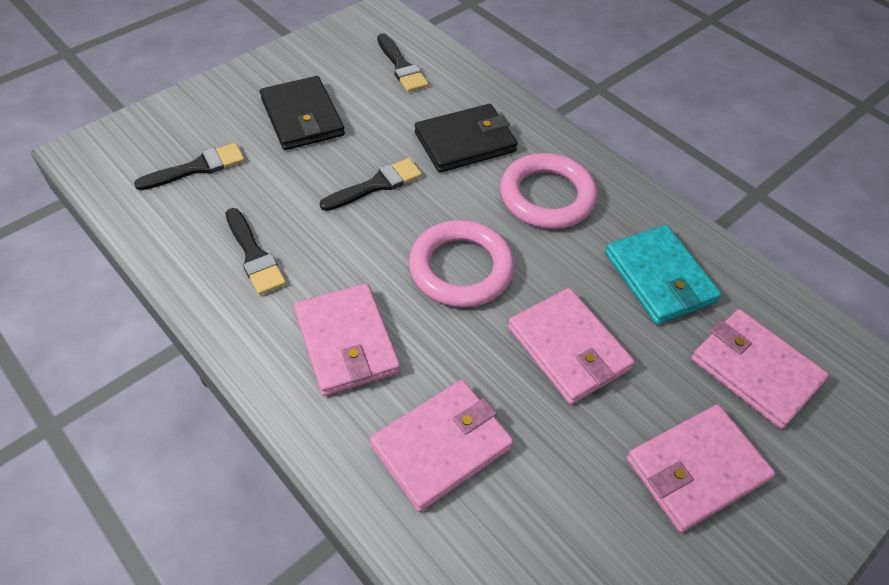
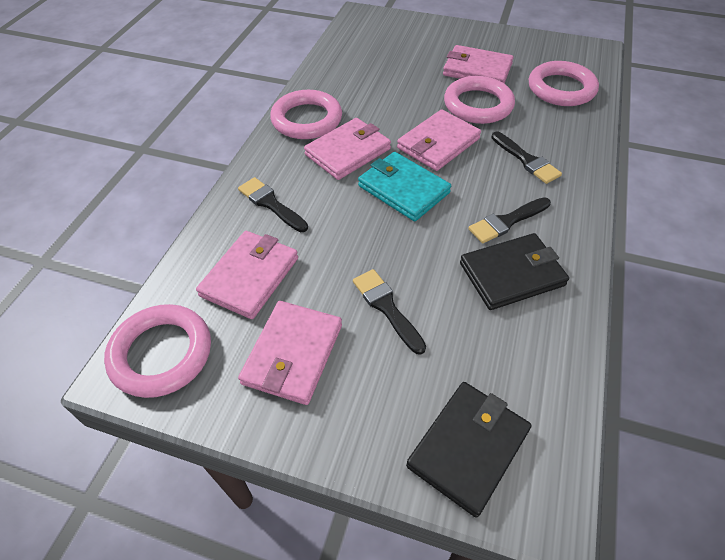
pink ring: 2 -> 4

